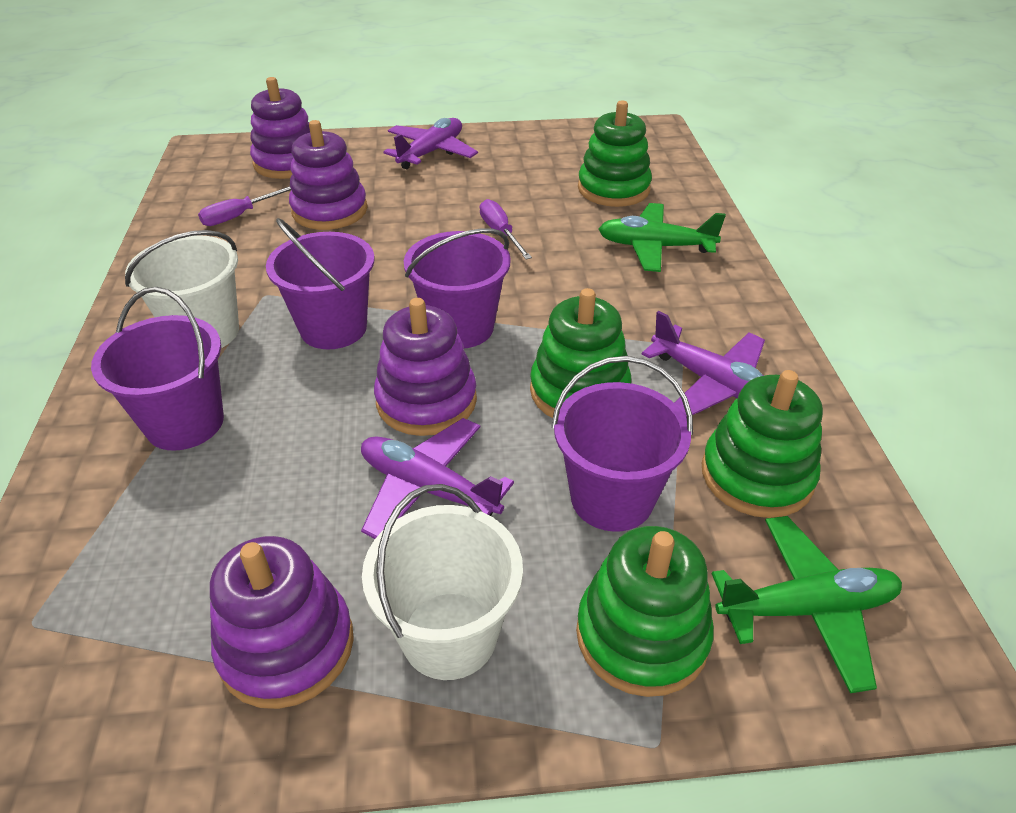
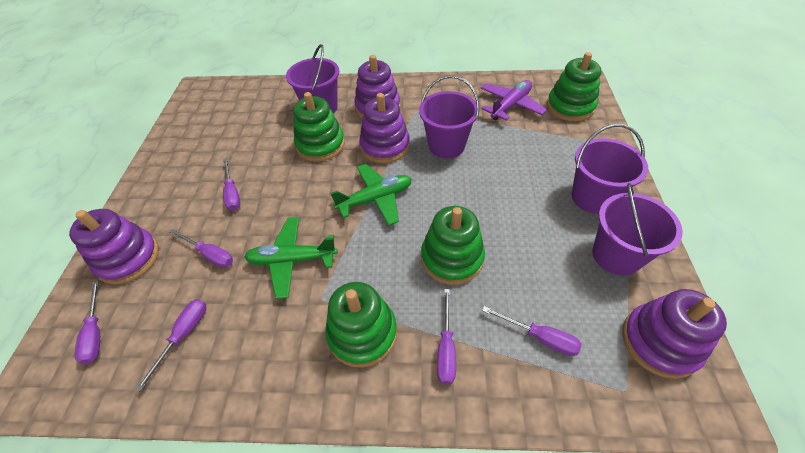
purple plane: 3 -> 1
purple screwdriver: 2 -> 6
white bucket: 2 -> 0

